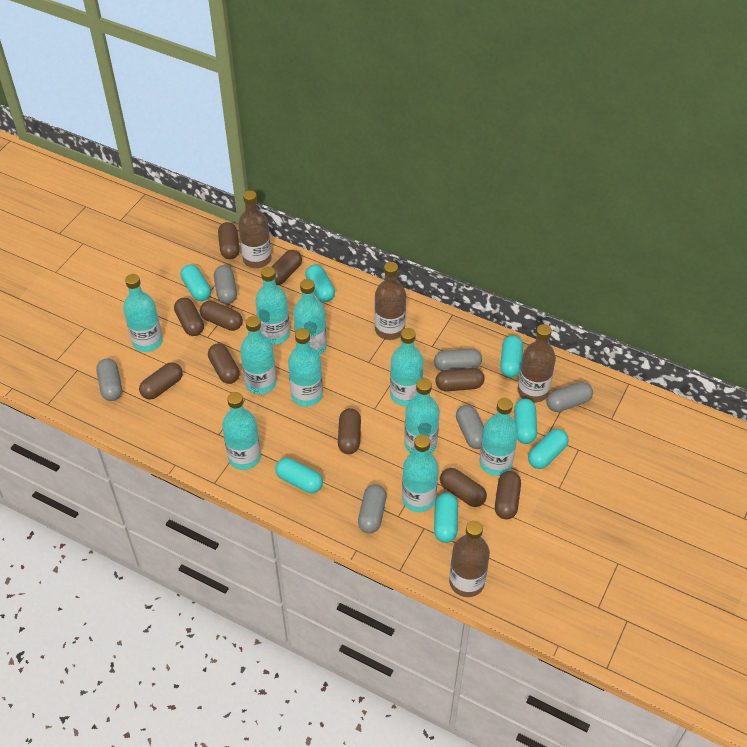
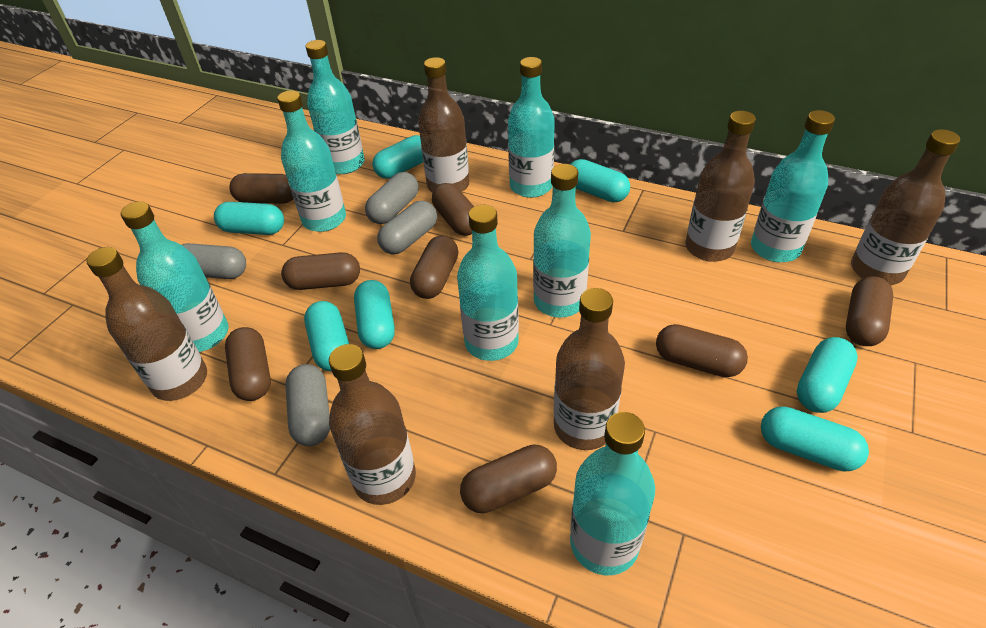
brown bottle: 4 -> 6
brown capsule: 10 -> 8
grey capsule: 6 -> 4
turquoise bottle: 10 -> 8

